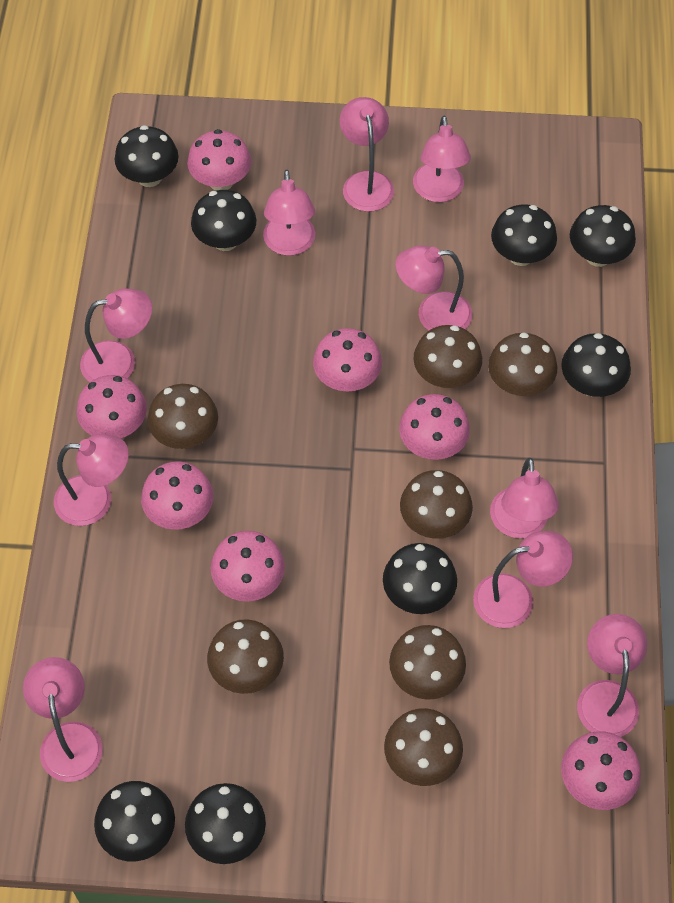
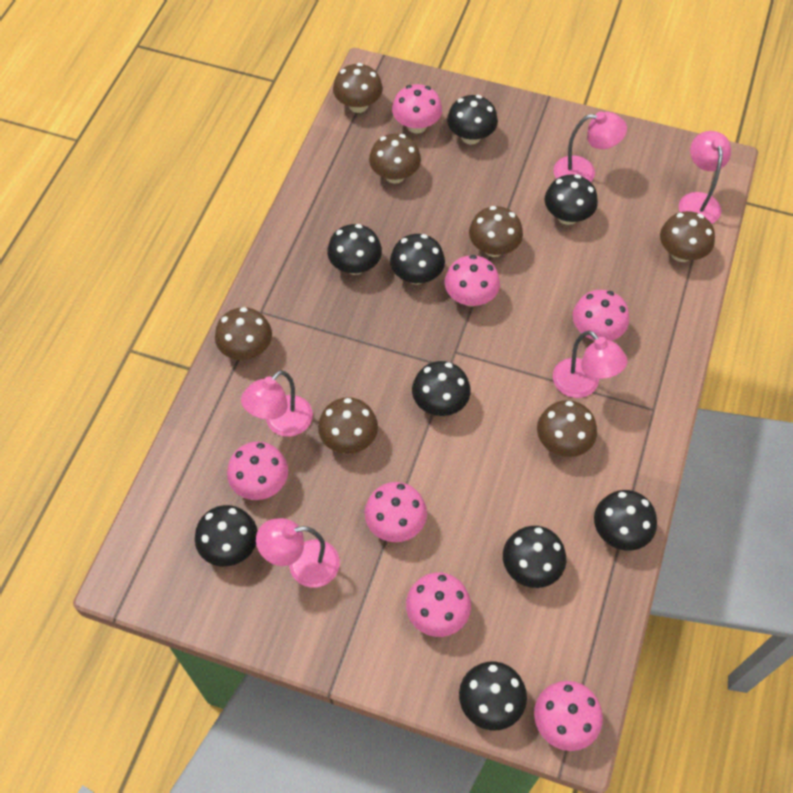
black mushroom: 8 -> 9
pink lamp: 10 -> 5

